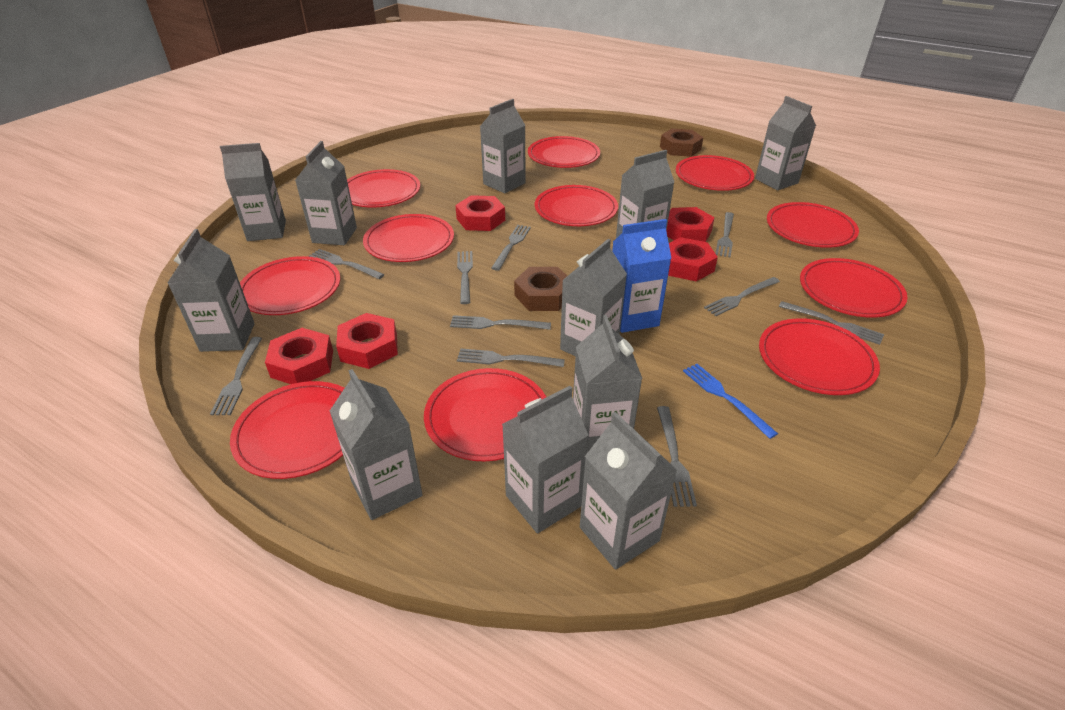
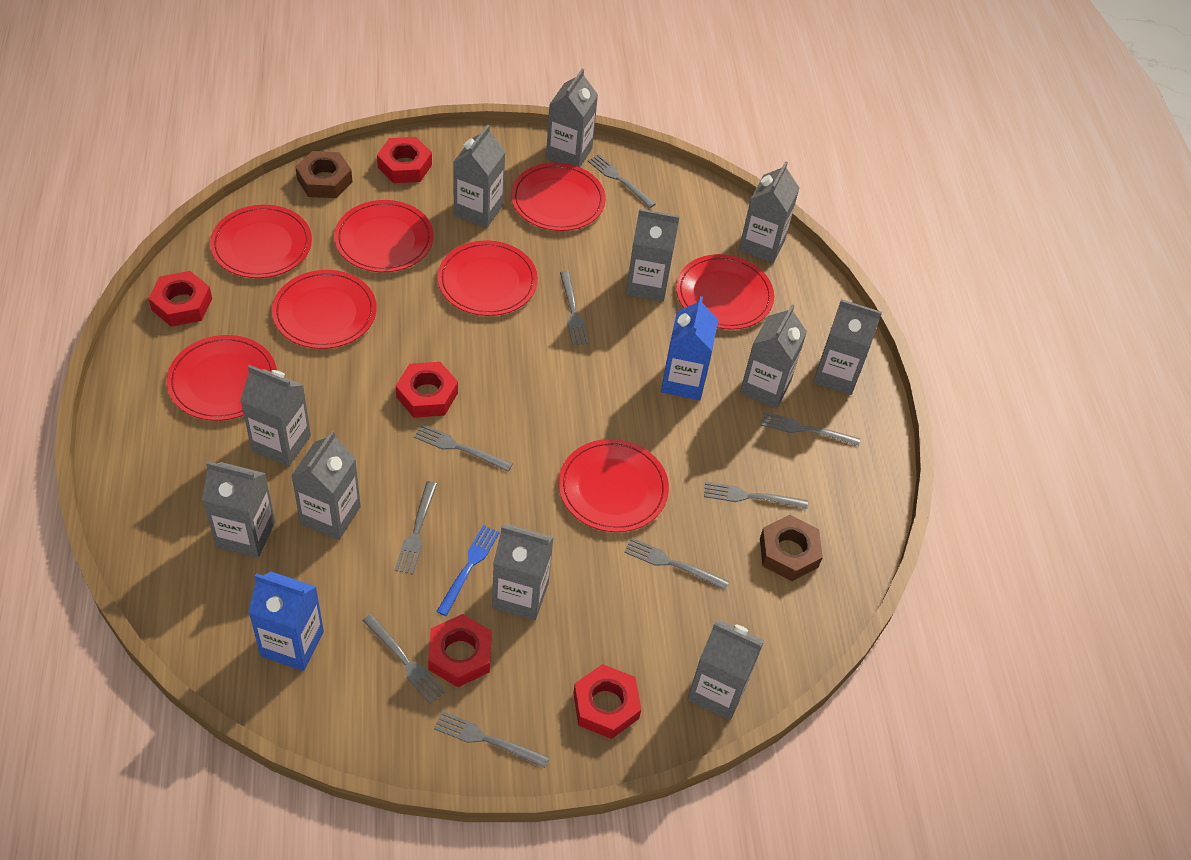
blue carton: 1 -> 2
grey fork: 10 -> 9
red plate: 11 -> 8

